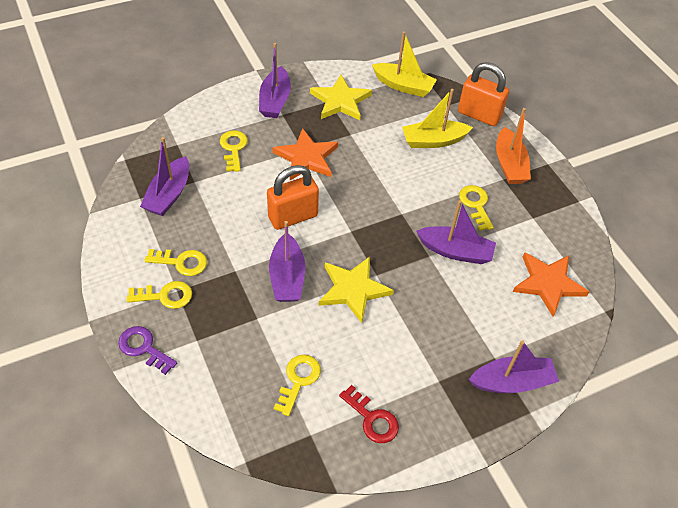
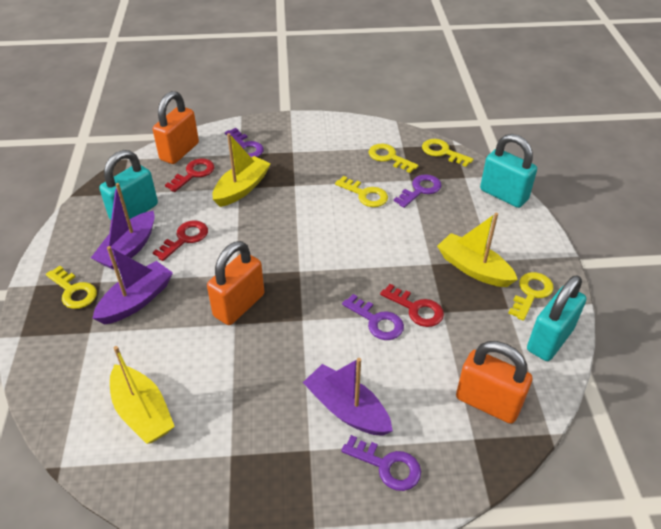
orange boat: 1 -> 0
orange padlock: 2 -> 3
orange star: 2 -> 0
purple boat: 5 -> 3
purple key: 1 -> 4
red key: 1 -> 3
turquoise padlock: 0 -> 3
yellow boat: 2 -> 3
yellow star: 2 -> 0

